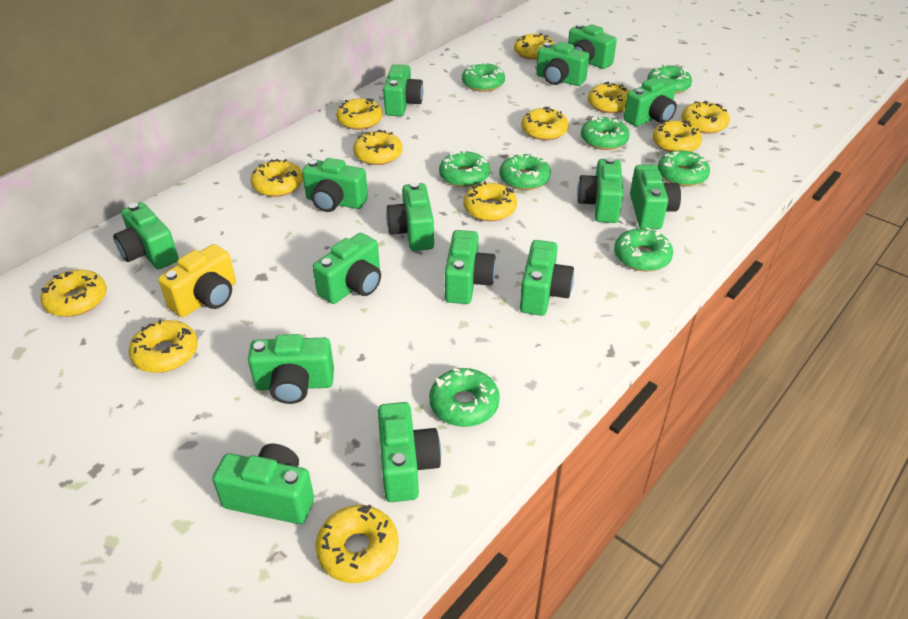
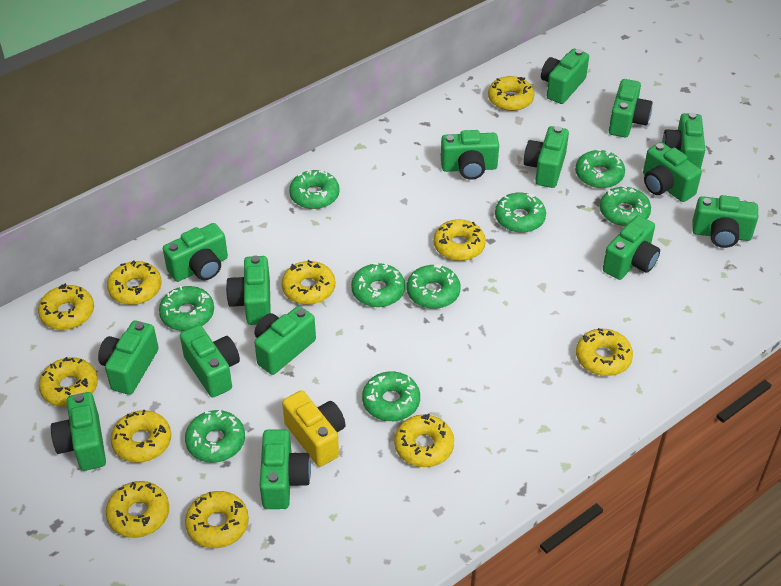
green donut: 8 -> 9
yellow donut: 12 -> 11

